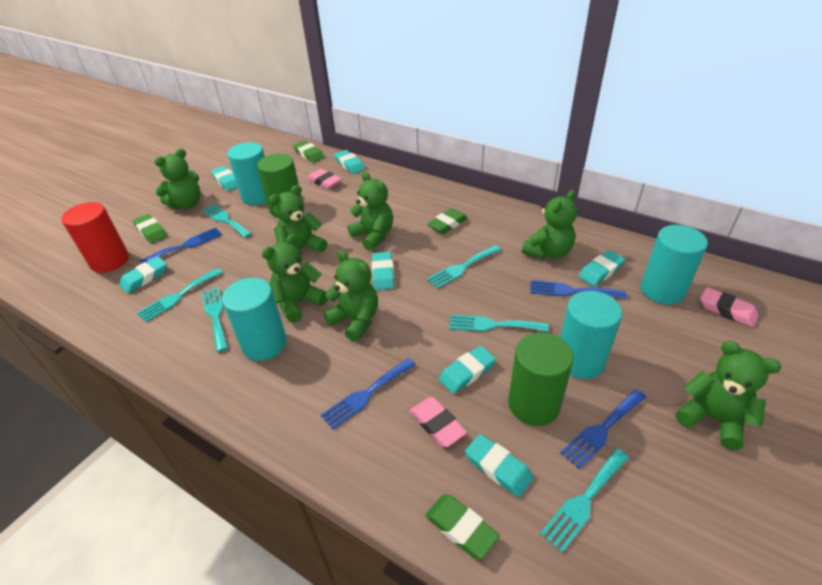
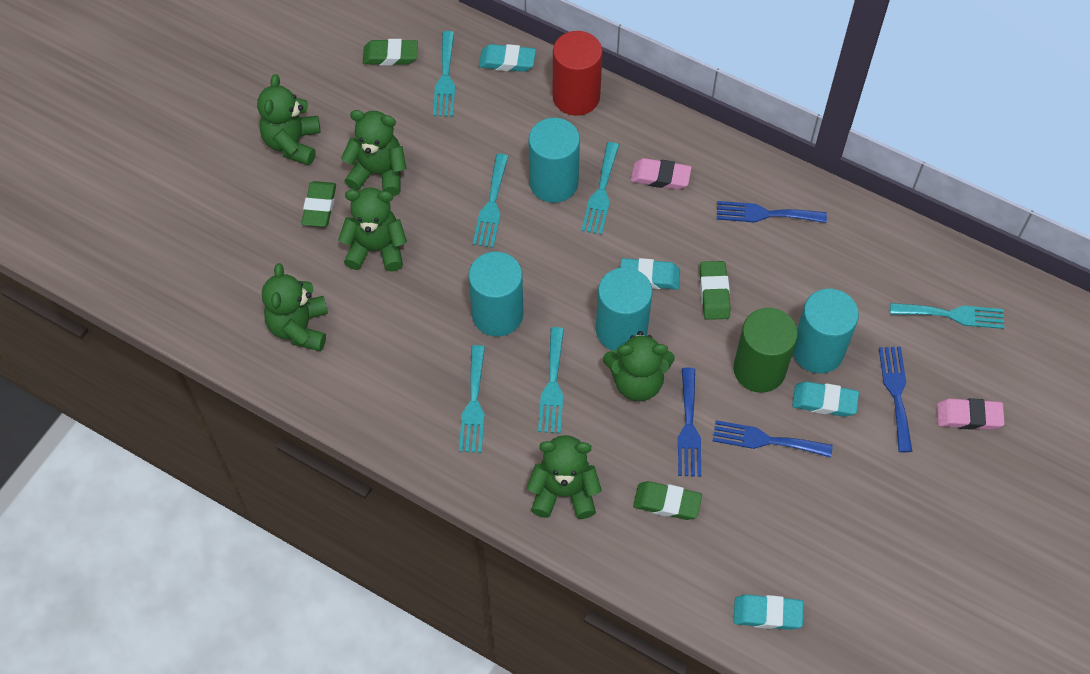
green cylinder: 2 -> 1
green teddy bear: 7 -> 6
pink eraser: 3 -> 2
turquoise eraser: 7 -> 4

